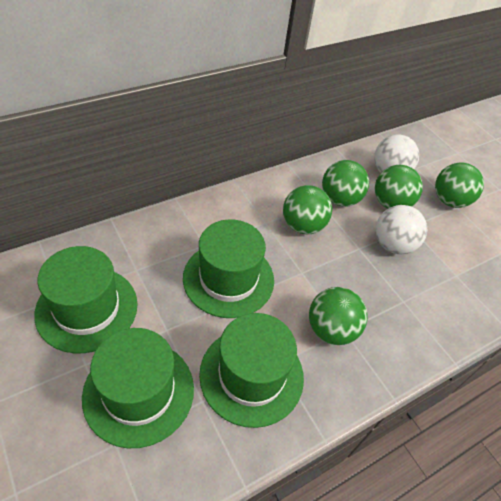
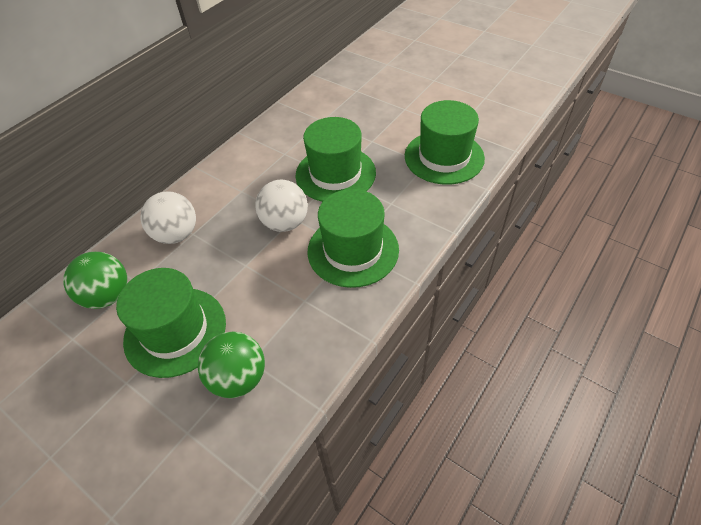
green ball: 5 -> 2

